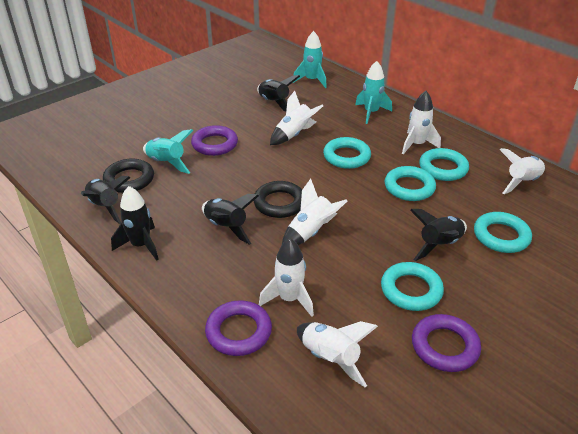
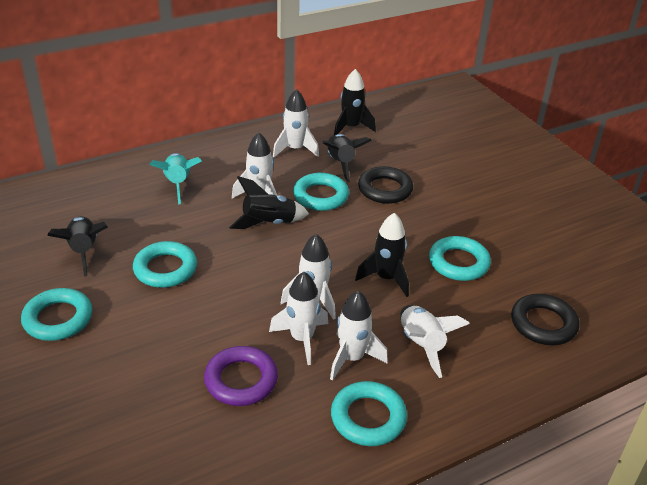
purple ring: 3 -> 1
turquoise rocket: 3 -> 1

